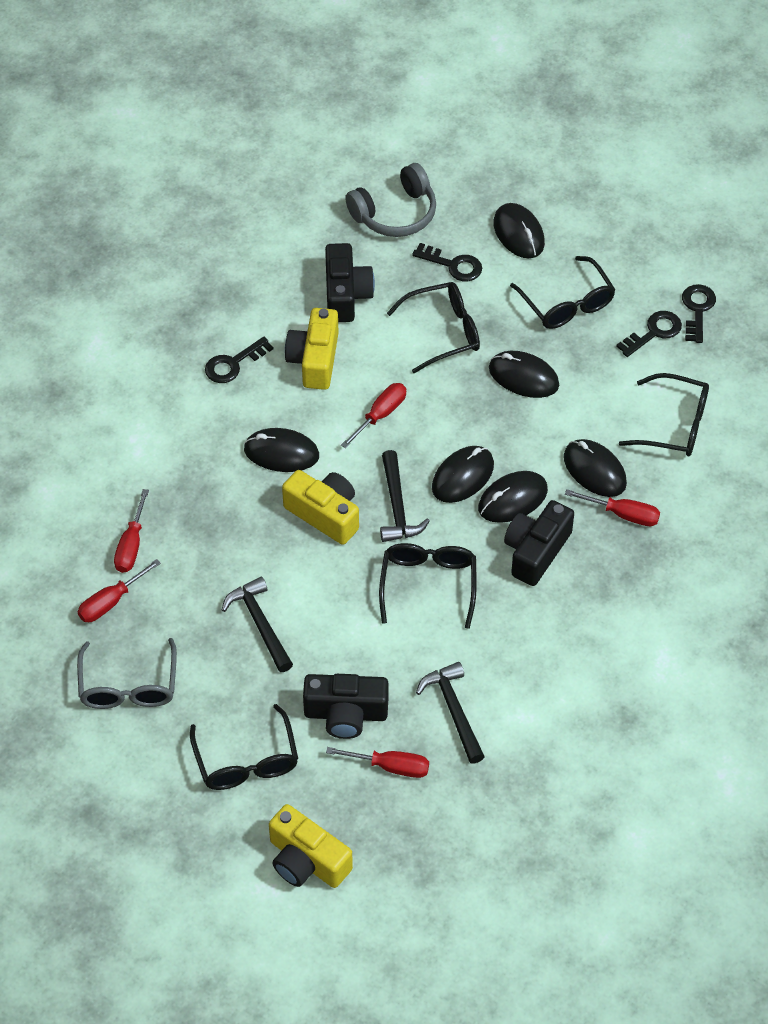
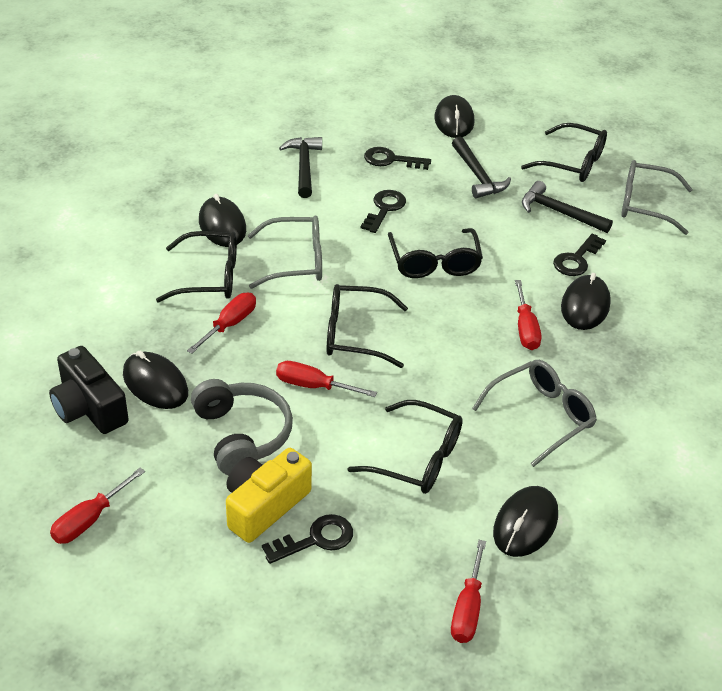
black camera: 3 -> 1
black mouse: 6 -> 5
grey glasses: 1 -> 3
yellow camera: 3 -> 1

